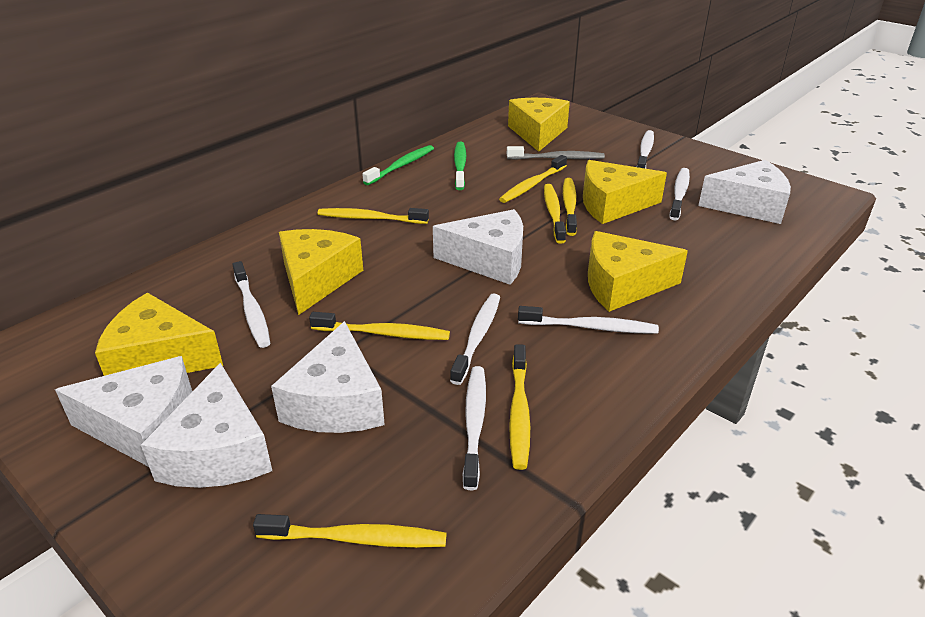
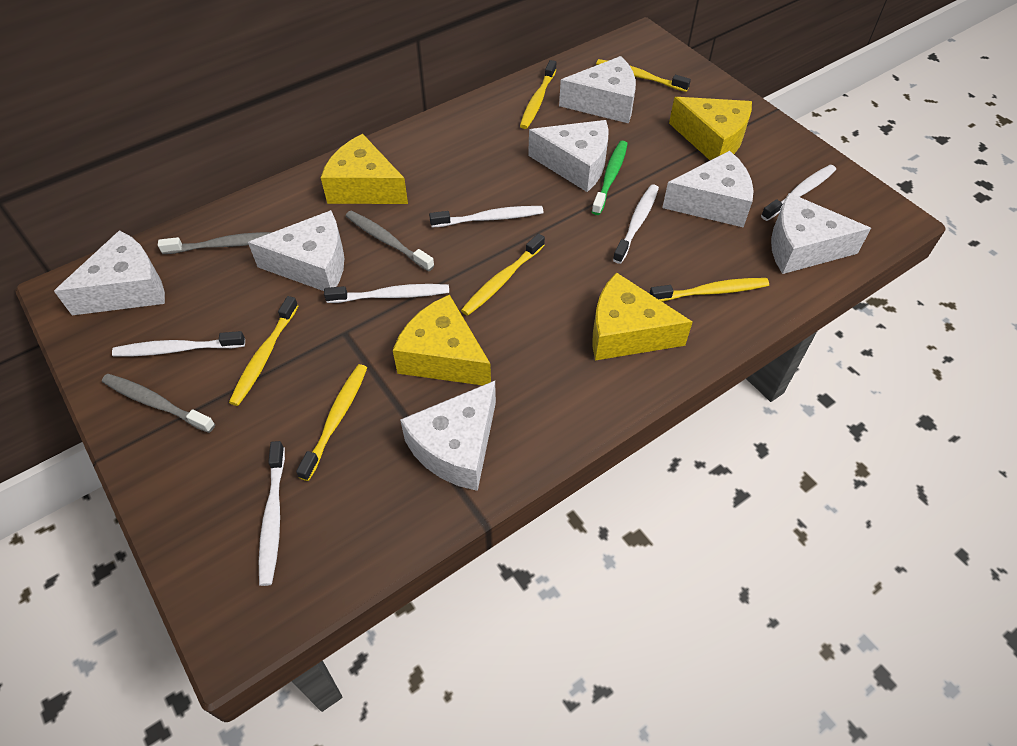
green toothbrush: 2 -> 1
grey toothbrush: 1 -> 3
white cheese: 5 -> 7
yellow cheese: 5 -> 4
yellow toothbrush: 7 -> 6

